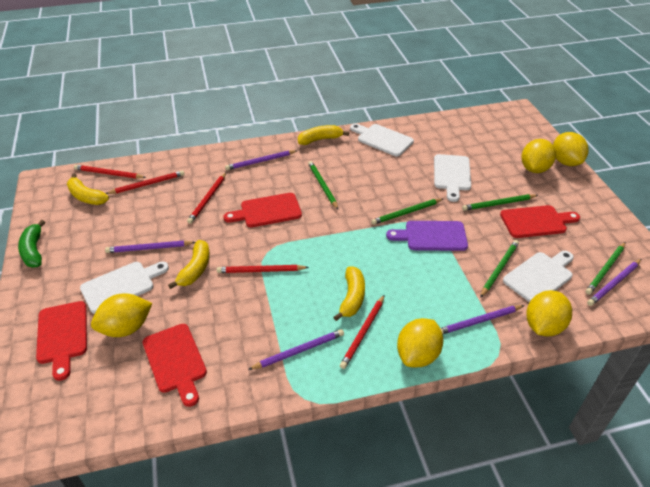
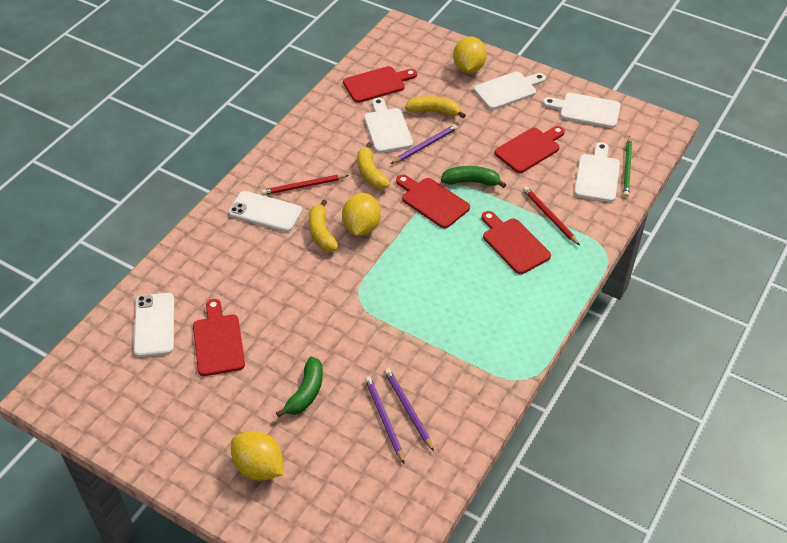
green banana: 1 -> 2
green pencil: 5 -> 1
purple cutting board: 1 -> 0
purple pencil: 5 -> 3
red cutting board: 4 -> 5
red pencil: 5 -> 2
white phone: 0 -> 2
yellow banana: 4 -> 3
yellow lemon: 5 -> 3

